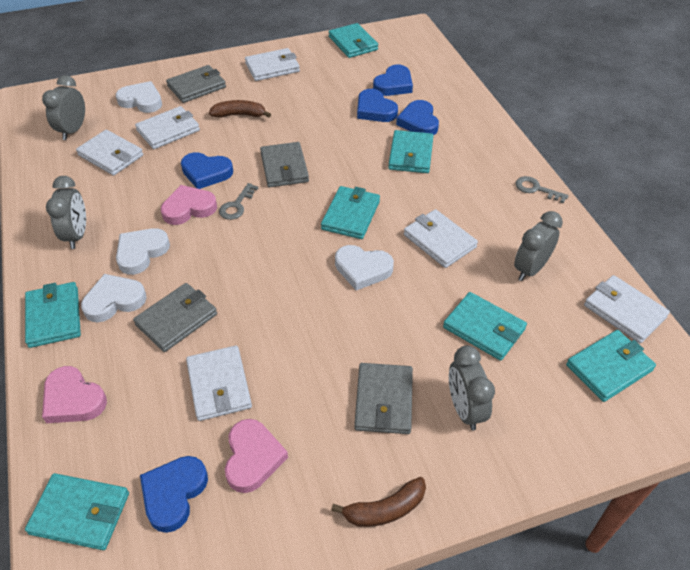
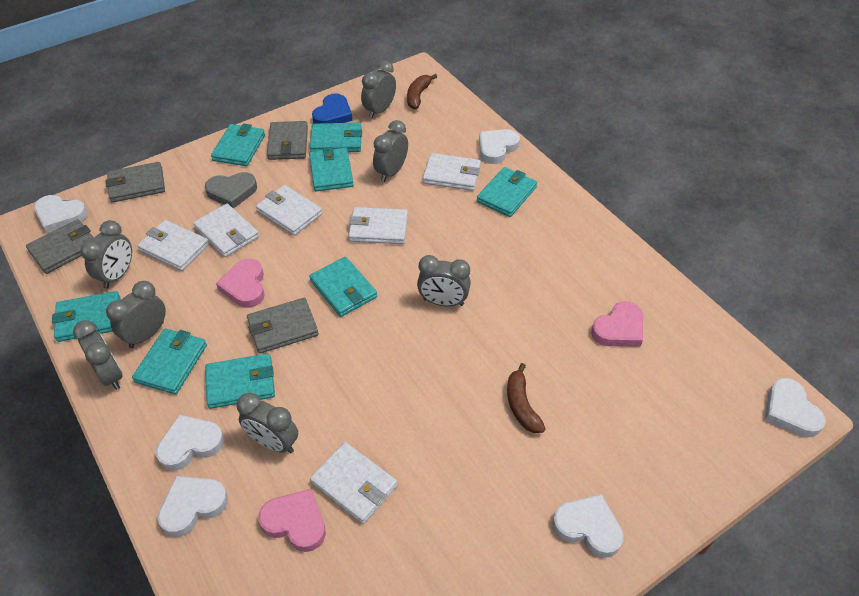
blue heart: 5 -> 1
grey clock: 4 -> 7
grey heart: 0 -> 1
grey key: 2 -> 0
turquoise wallet: 7 -> 8
white heart: 4 -> 6

